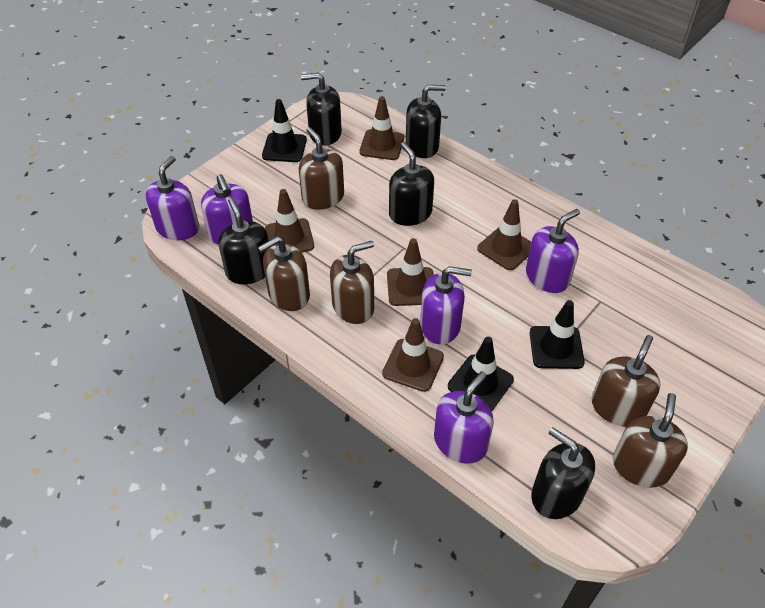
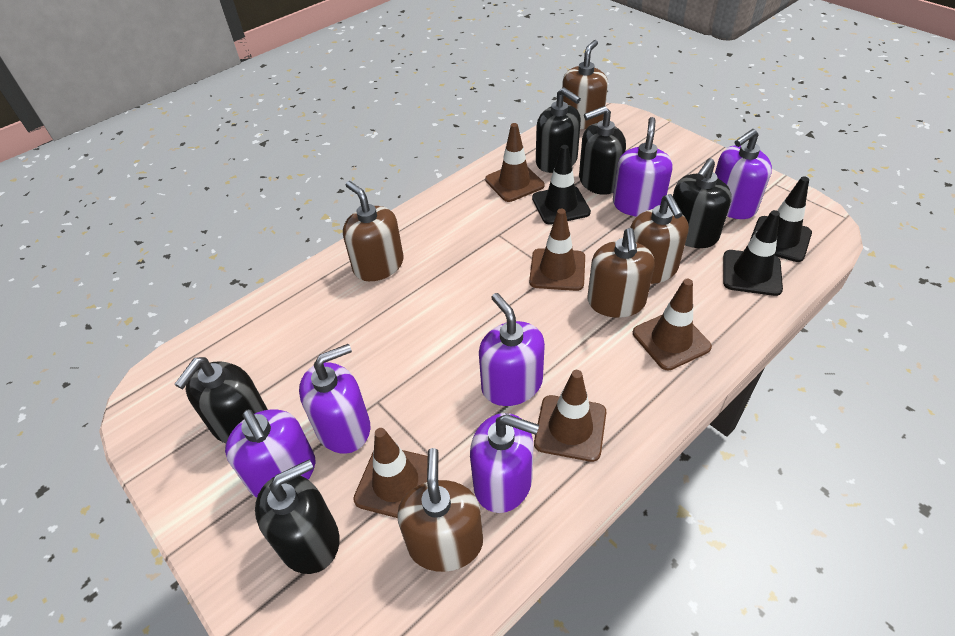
purple soap dispenser: 5 -> 6

